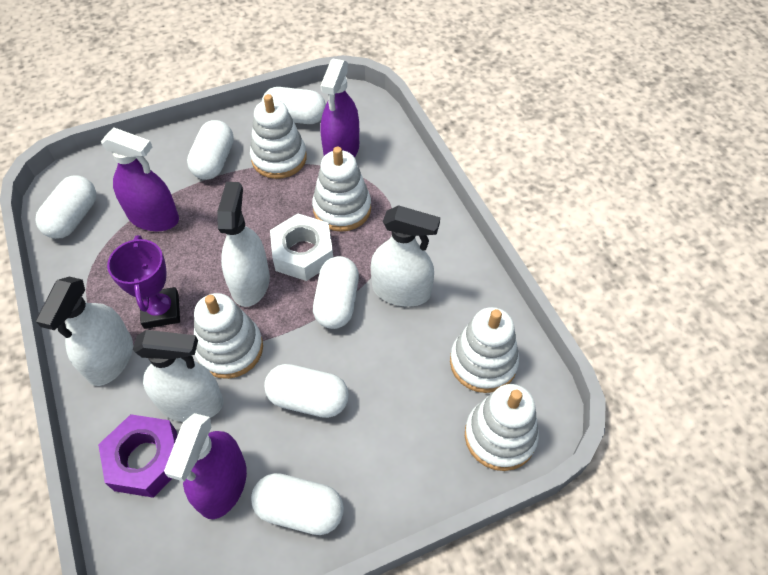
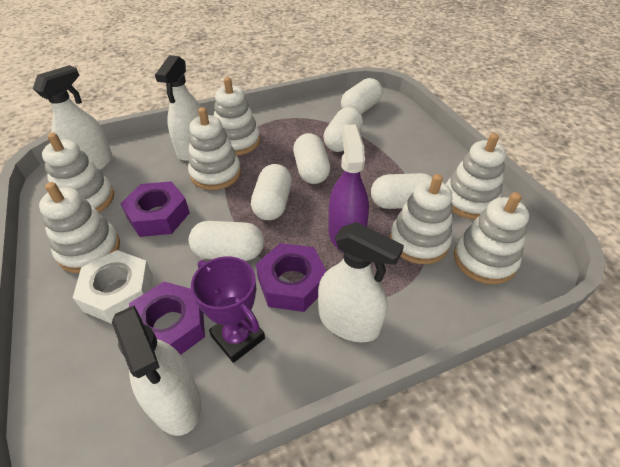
purple nut: 1 -> 3
purple spray bottle: 3 -> 1
white stacking toy: 5 -> 7

